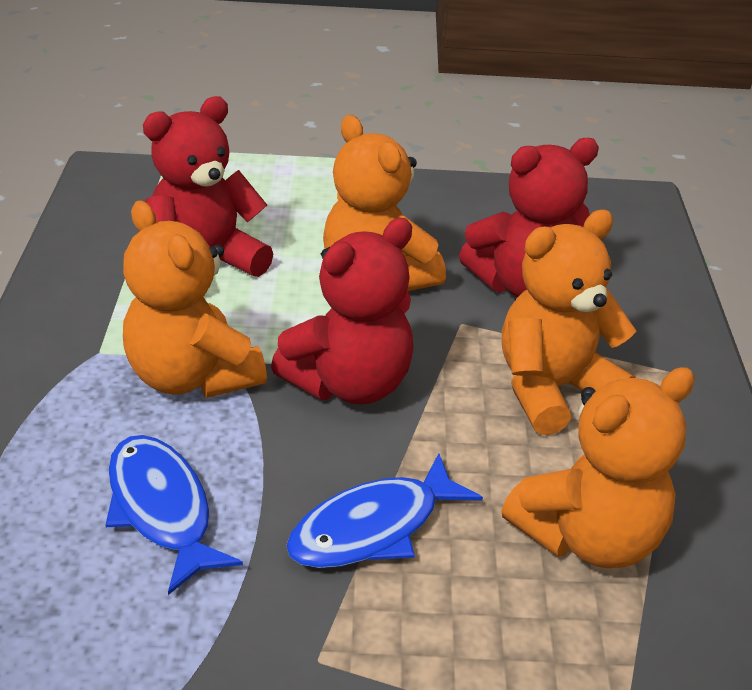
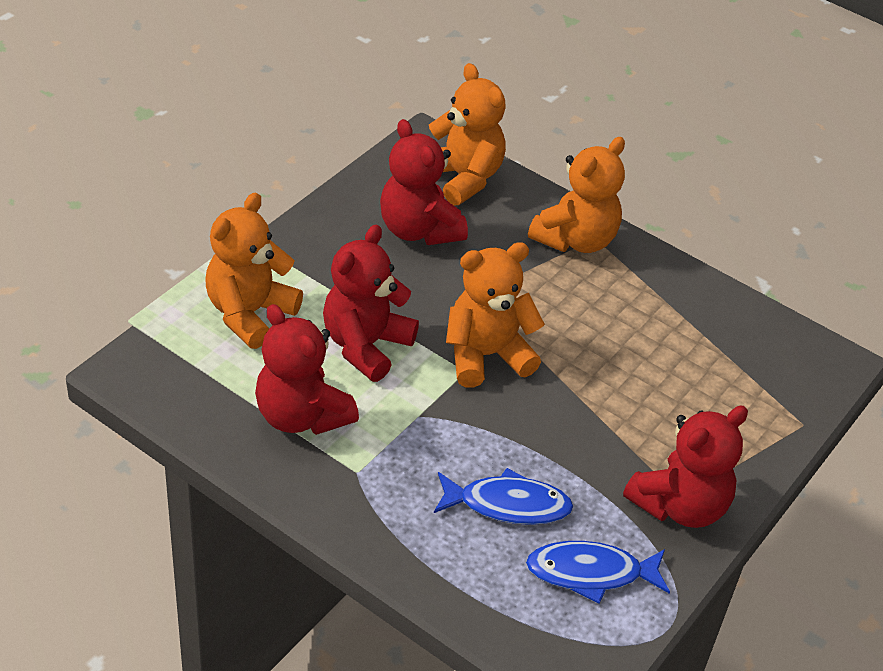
red teddy bear: 3 -> 4

